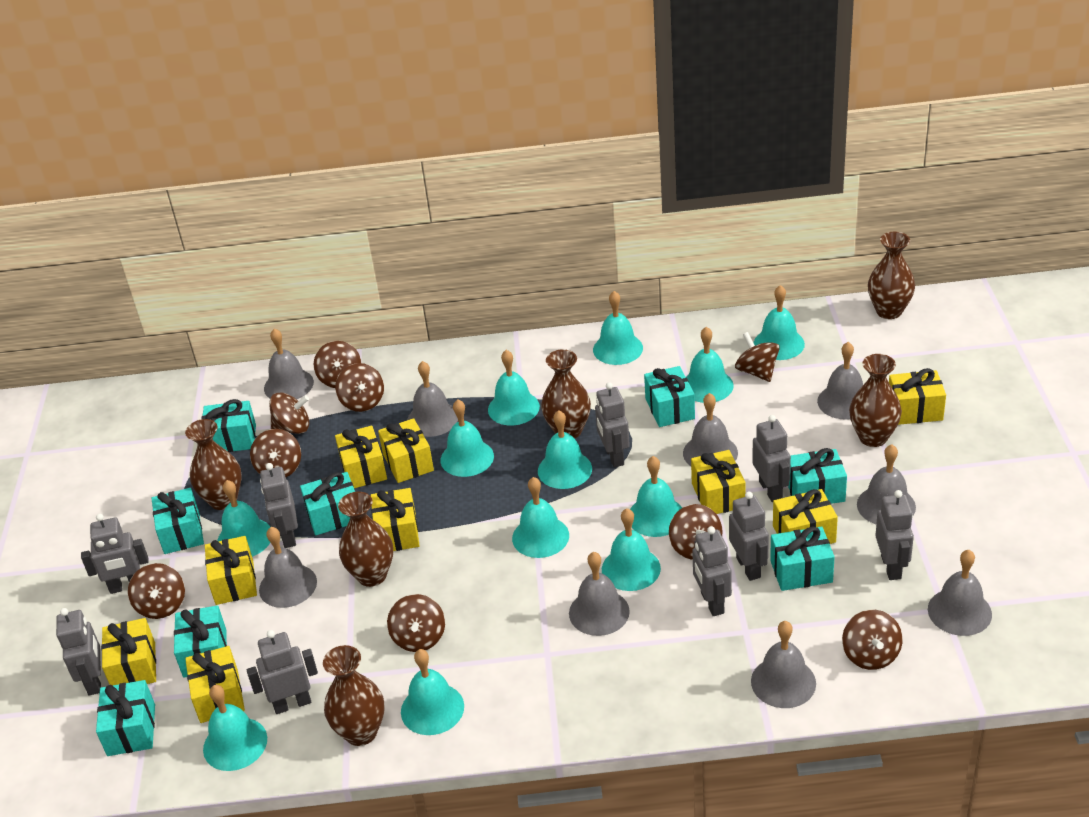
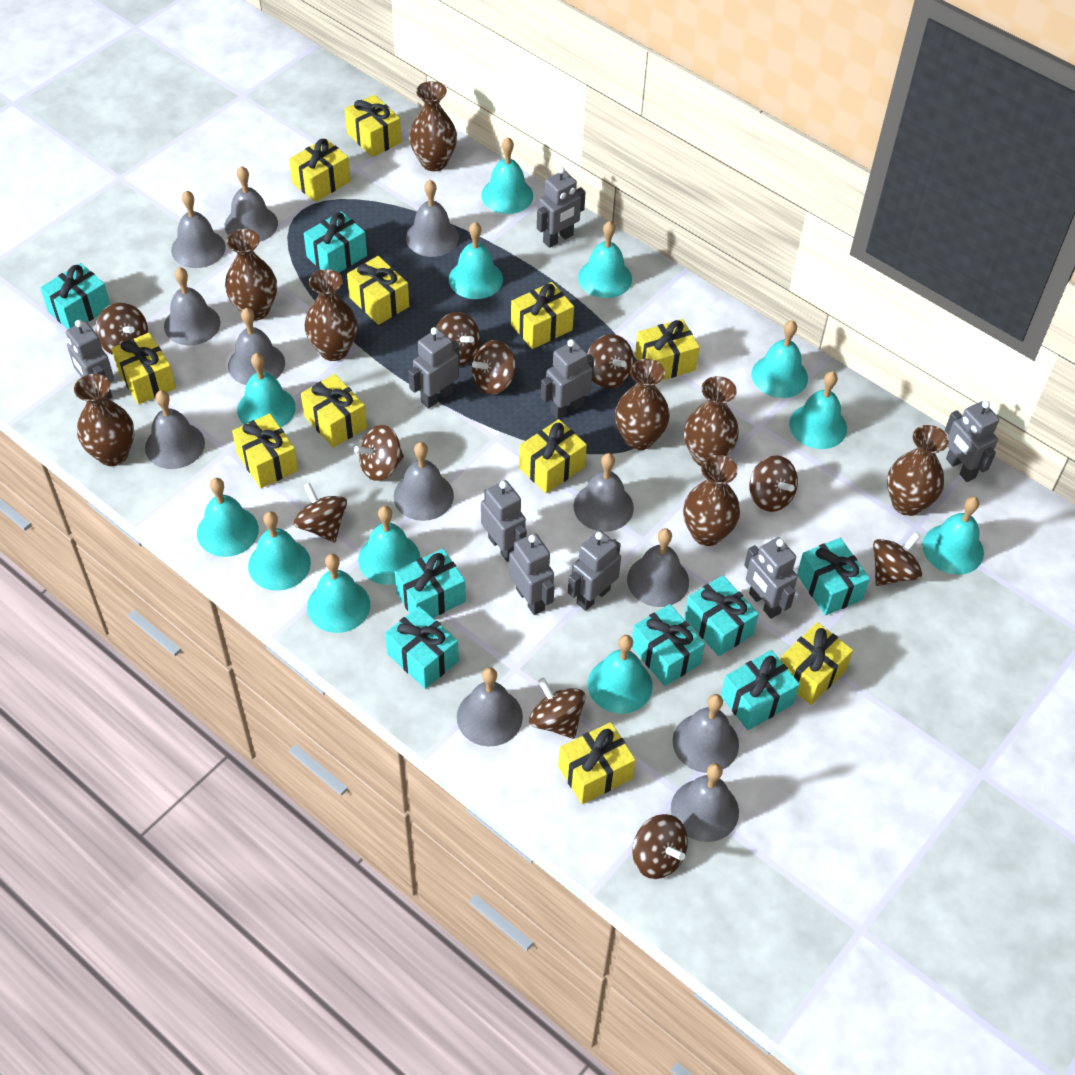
brown spinning top: 9 -> 10
brown vase: 6 -> 8
grey bell: 9 -> 12
yellow gift: 9 -> 11

